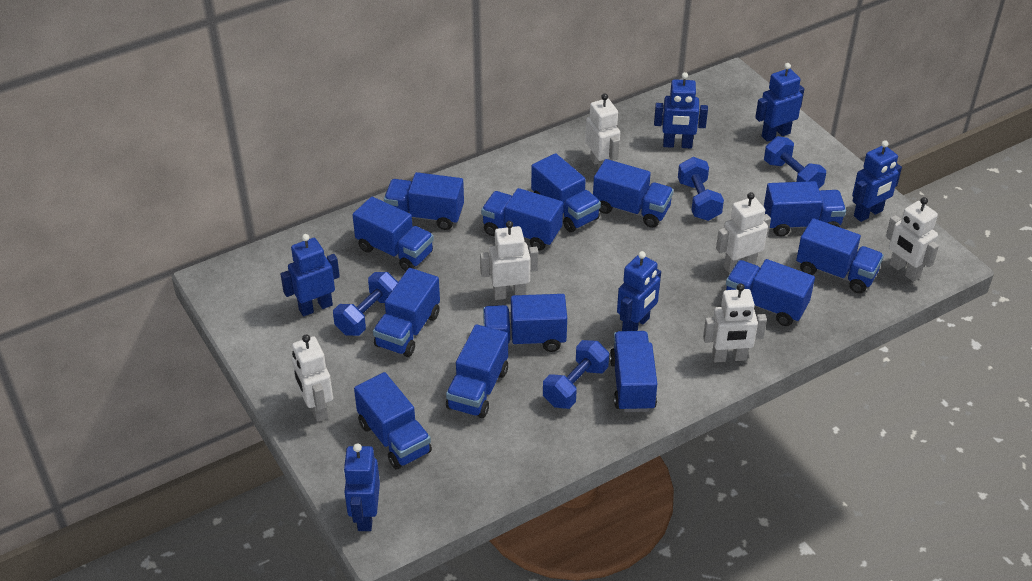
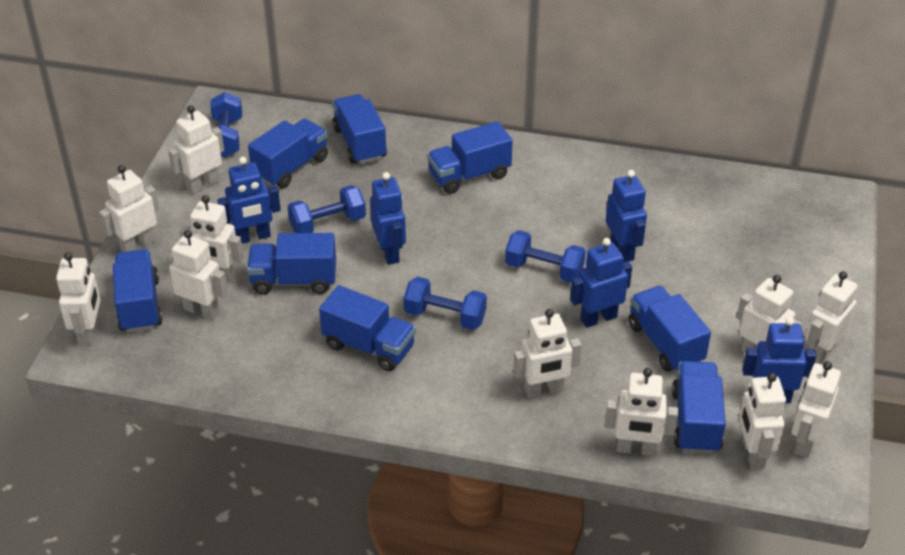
blue robot: 6 -> 5
blue truck: 13 -> 8
white robot: 6 -> 11

